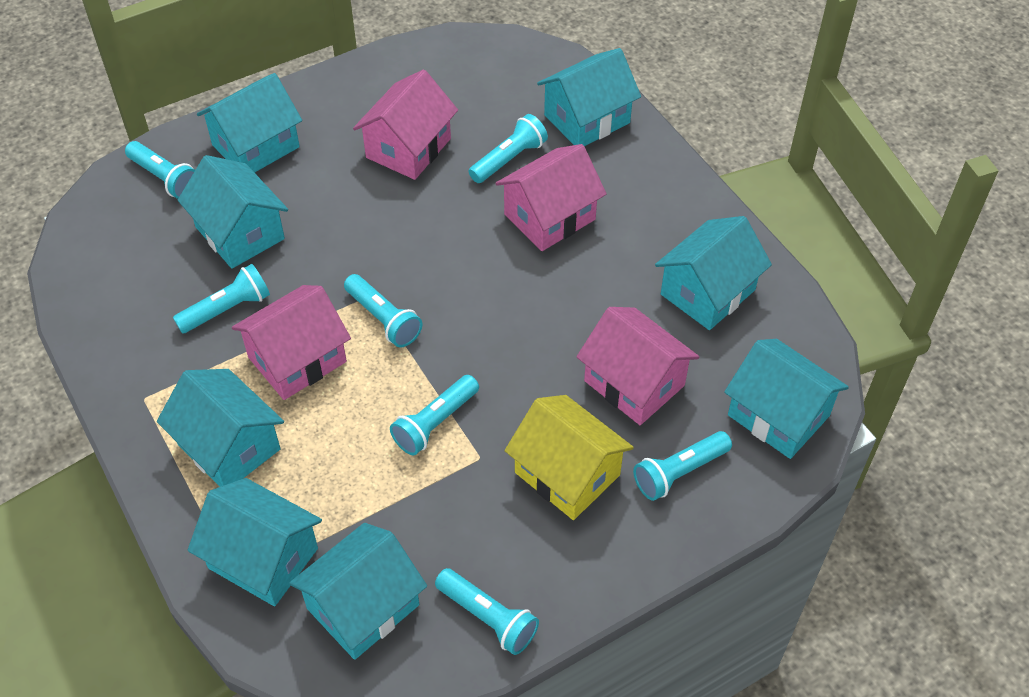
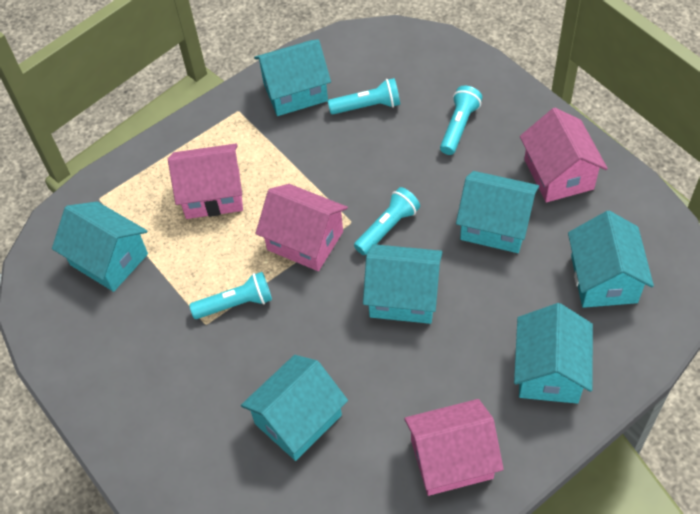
turquoise flashlight: 7 -> 4
turquoise house: 8 -> 7
yellow house: 1 -> 0

